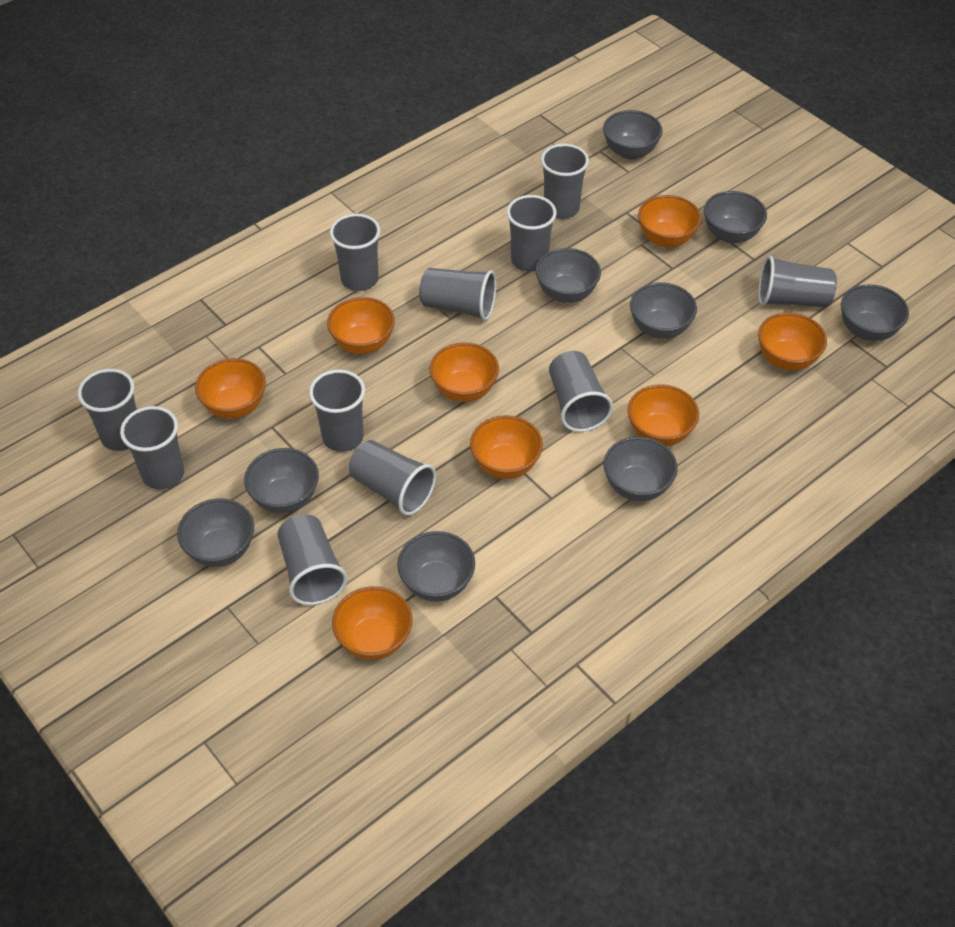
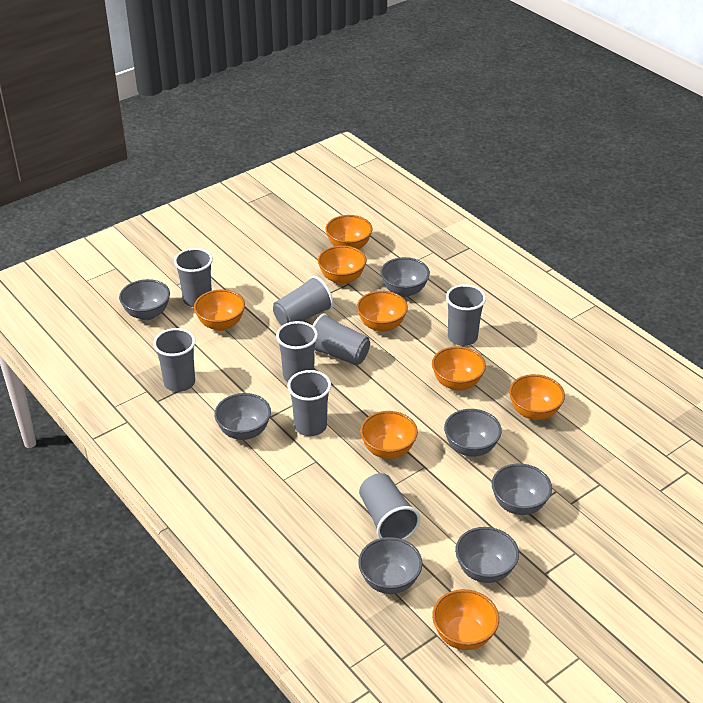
grey bowl: 9 -> 7
grey cup: 11 -> 8

